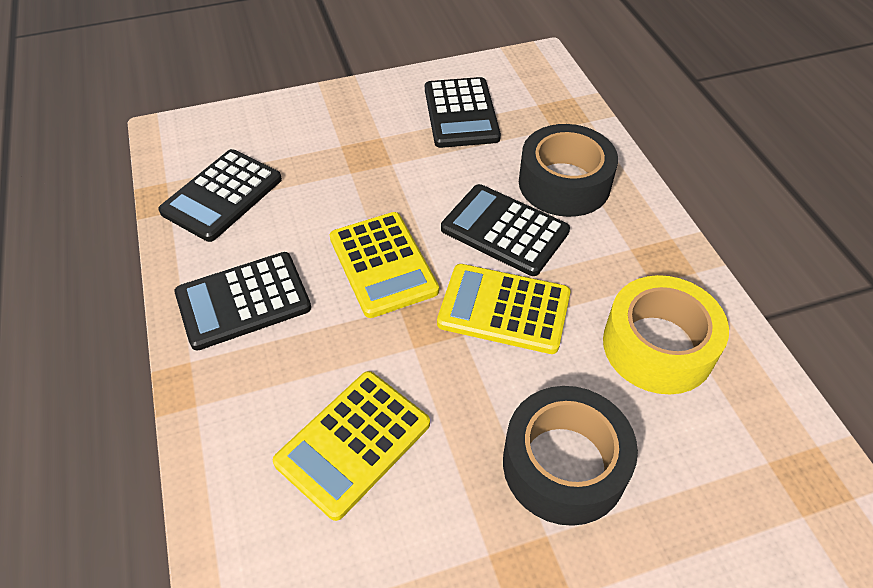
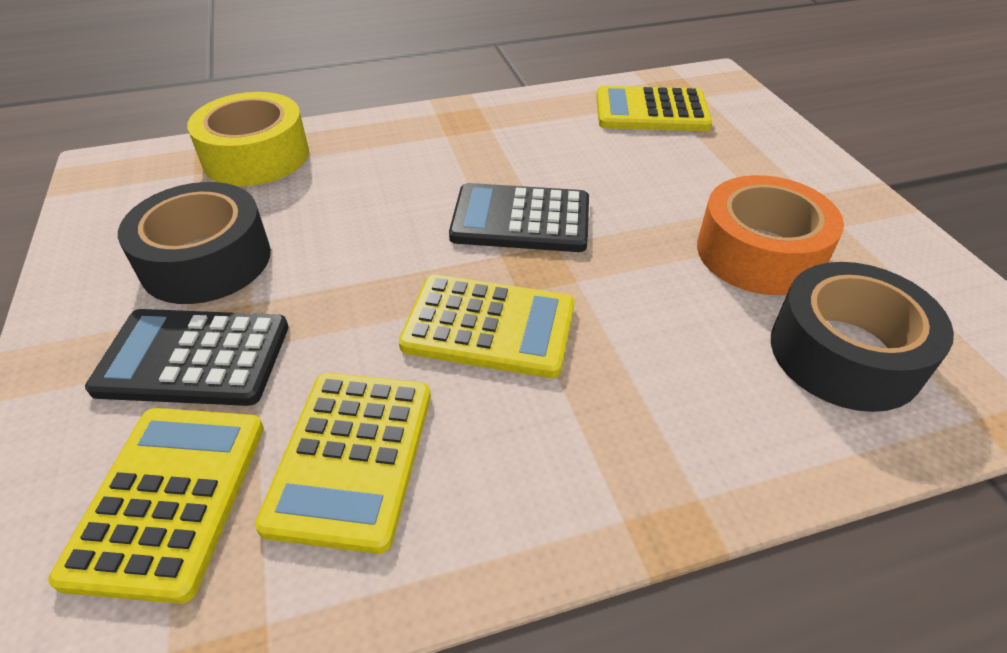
black calculator: 4 -> 2
orange tape: 0 -> 1
yellow calculator: 3 -> 4

